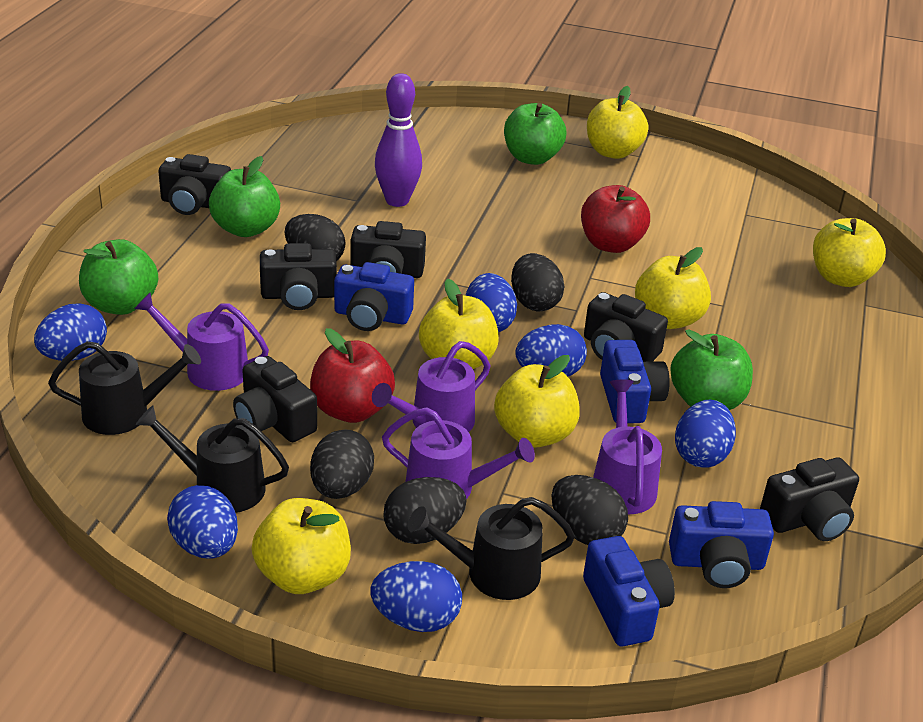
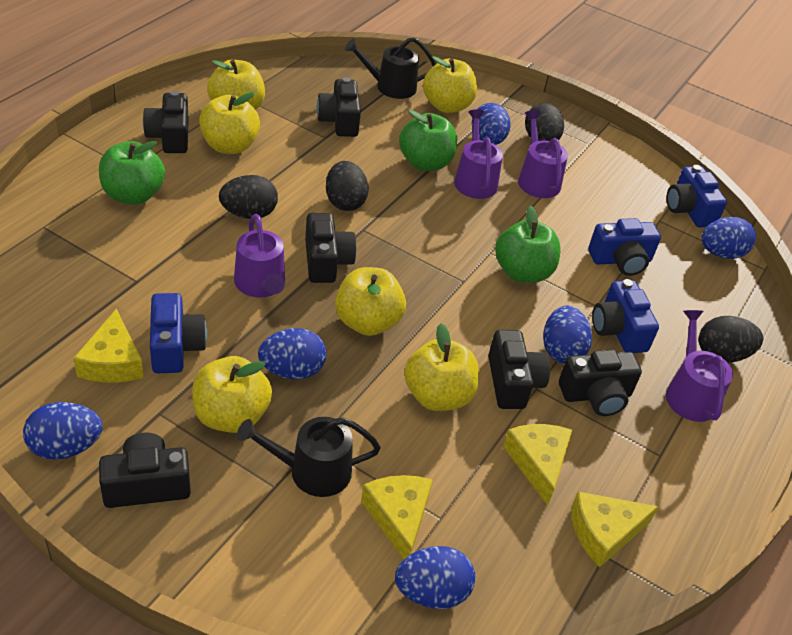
black egg: 5 -> 4
black watering can: 3 -> 2
green apple: 4 -> 3
purple bowling pin: 1 -> 0
red apple: 2 -> 0
yellow cheese: 0 -> 4

